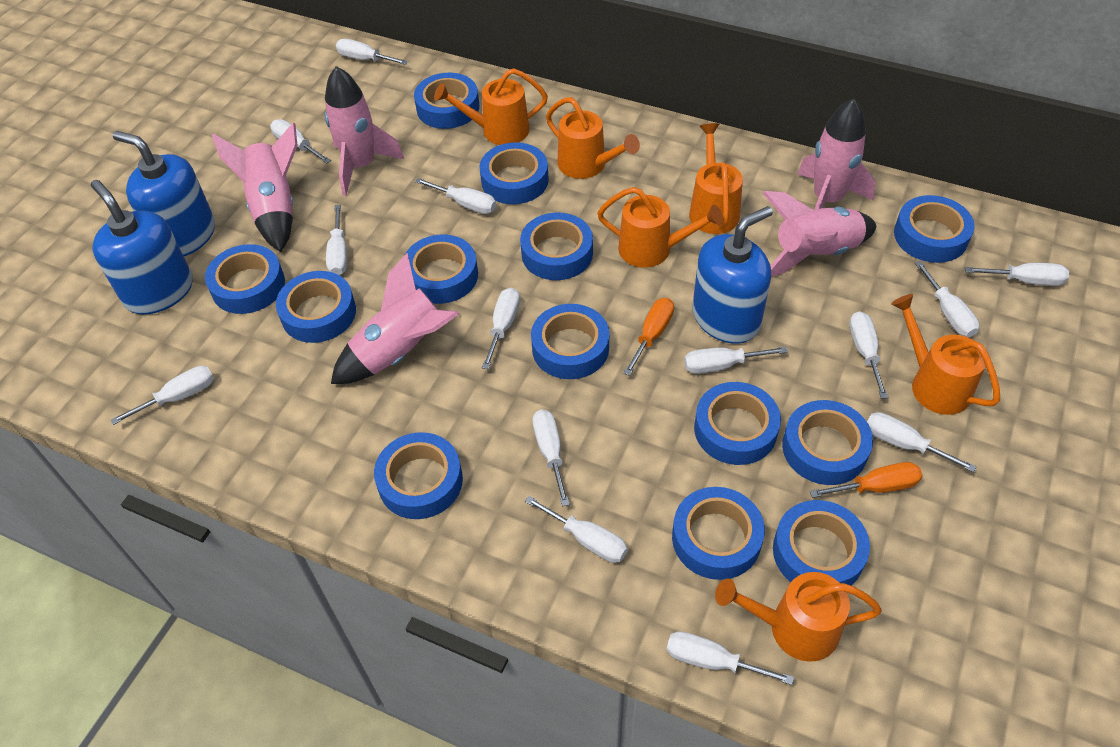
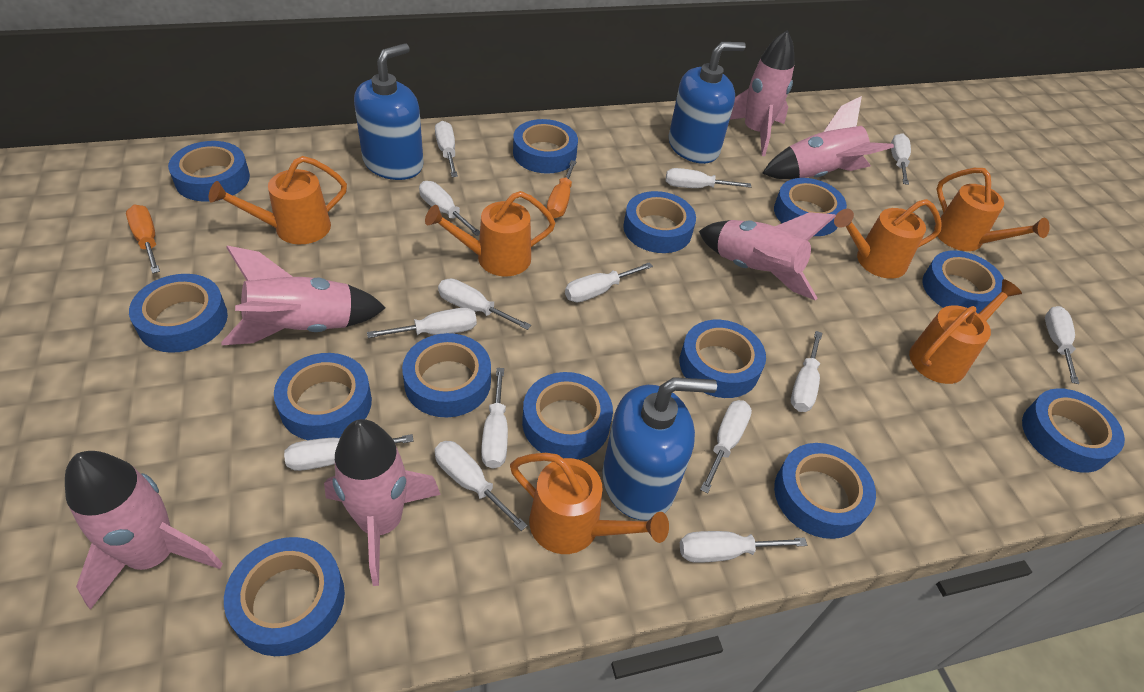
pink rocket: 5 -> 6

